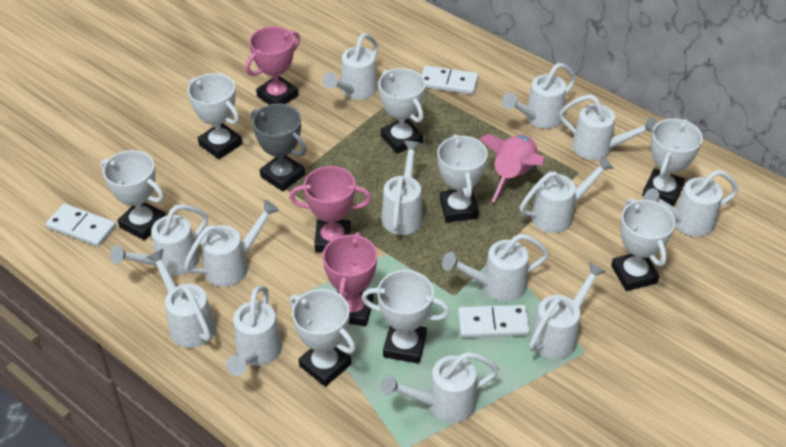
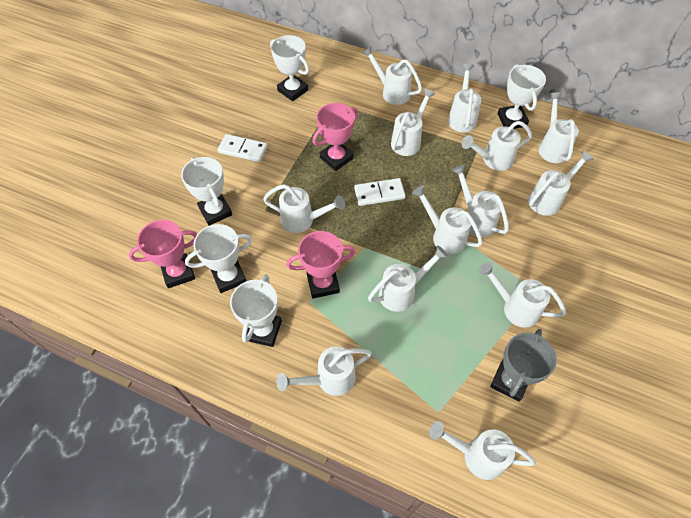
pink rocket: 1 -> 0
white domino: 3 -> 2
white trophy: 8 -> 5

